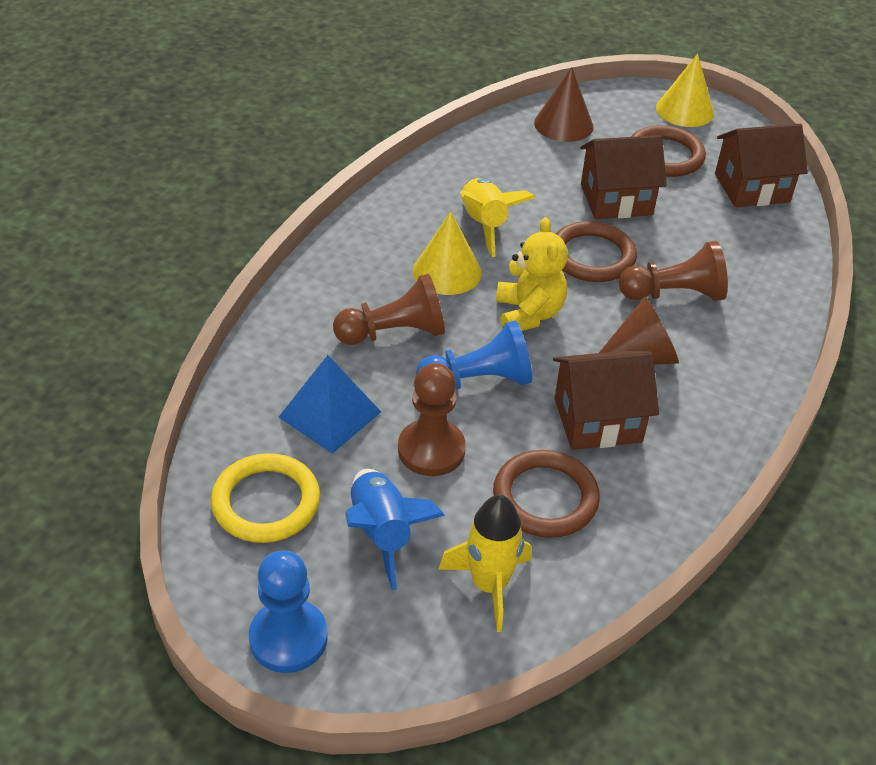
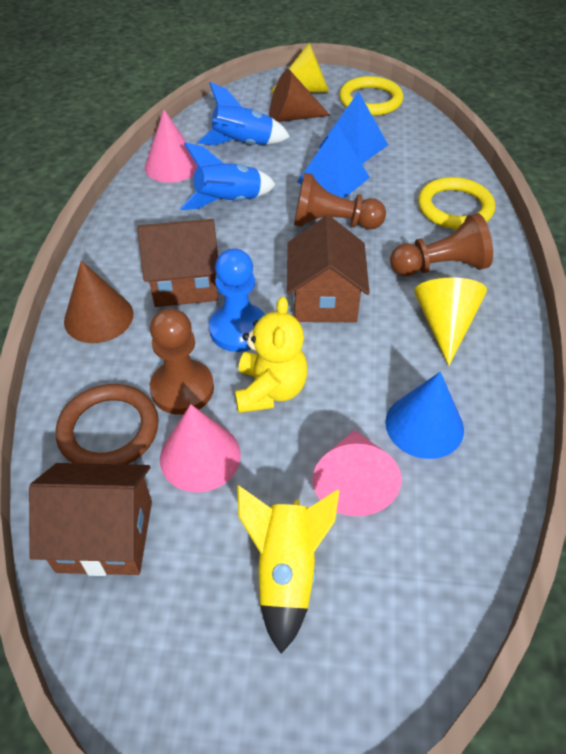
blue cone: 0 -> 1
blue pawn: 2 -> 1
blue pyramid: 1 -> 2
blue rocket: 1 -> 2
brown ring: 3 -> 1
pink cone: 0 -> 3
yellow ring: 1 -> 2
yellow rocket: 2 -> 1

